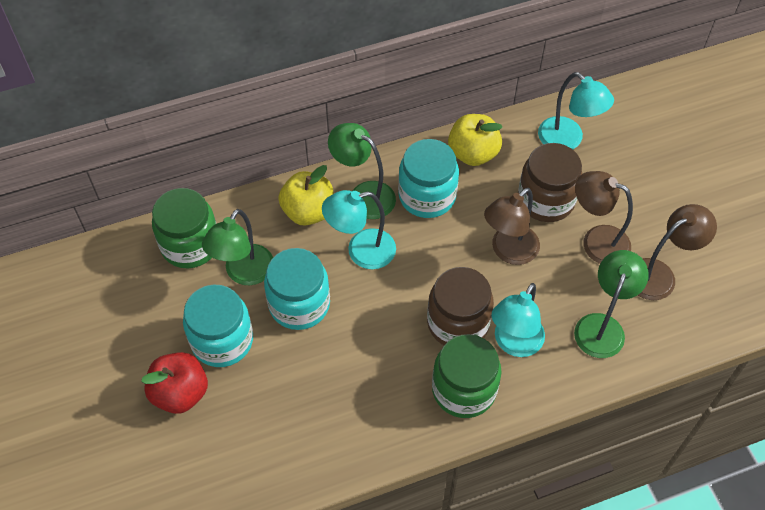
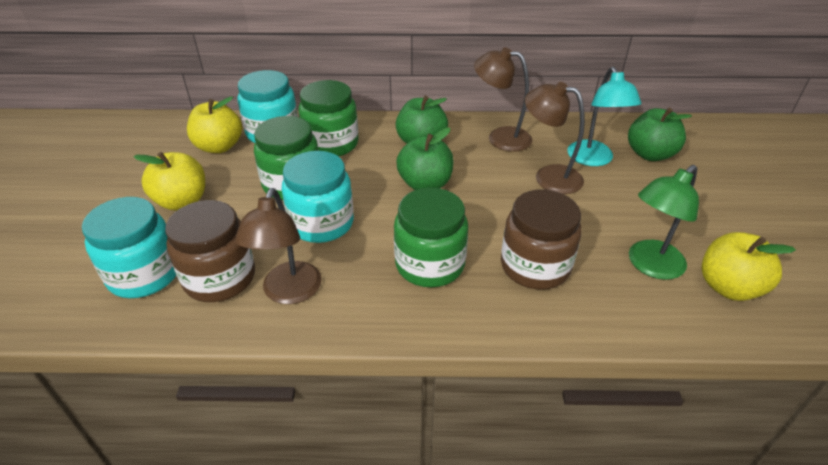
green apple: 0 -> 3
green jar: 2 -> 3
green lamp: 3 -> 1
red apple: 1 -> 0
turquoise lamp: 3 -> 1
yellow apple: 2 -> 3

